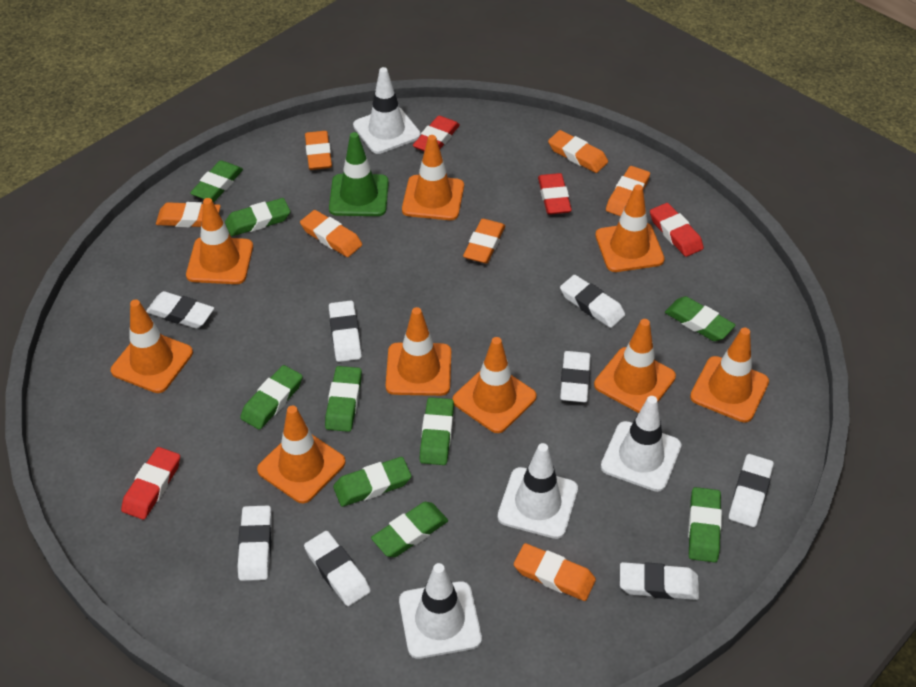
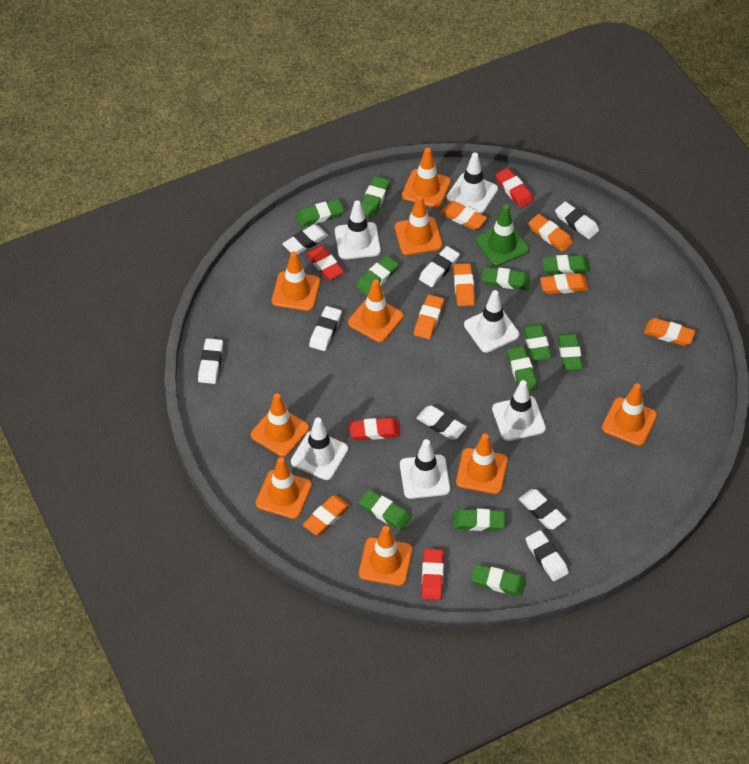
green eraser: 9 -> 11
white traffic cone: 4 -> 6

